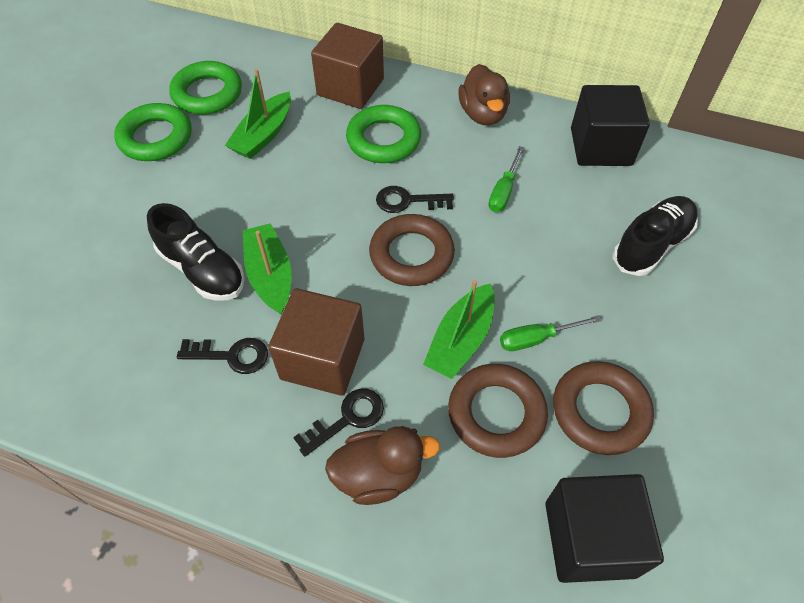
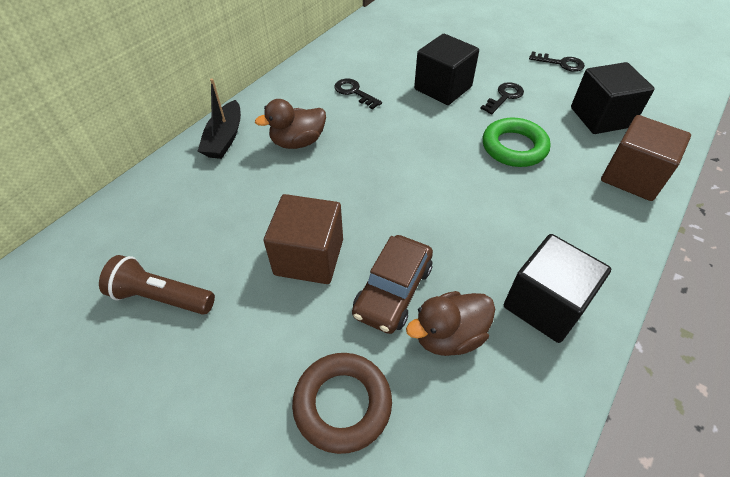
black boat: 0 -> 1
black cube: 2 -> 3
black shoe: 2 -> 0
brown car: 0 -> 1
brown flashlight: 0 -> 1
brown ring: 3 -> 1
green boat: 3 -> 0
green ring: 3 -> 1
green screwdriver: 2 -> 0

